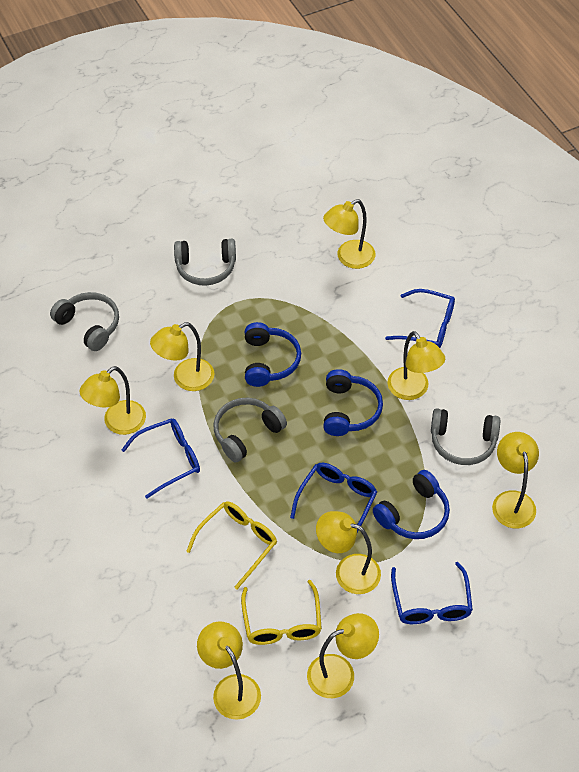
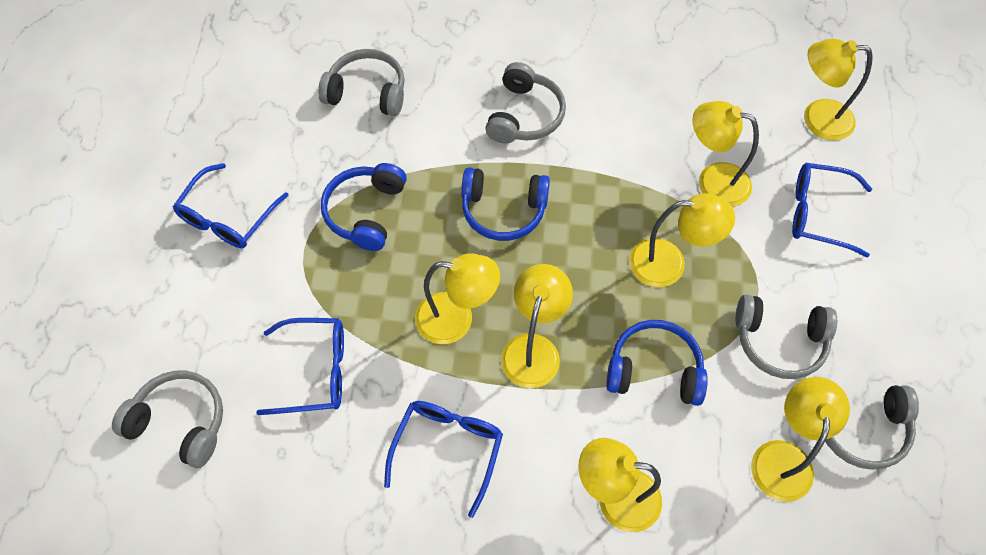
grey headphones: 4 -> 5
yellow glasses: 2 -> 0
yellow lamp: 8 -> 7

